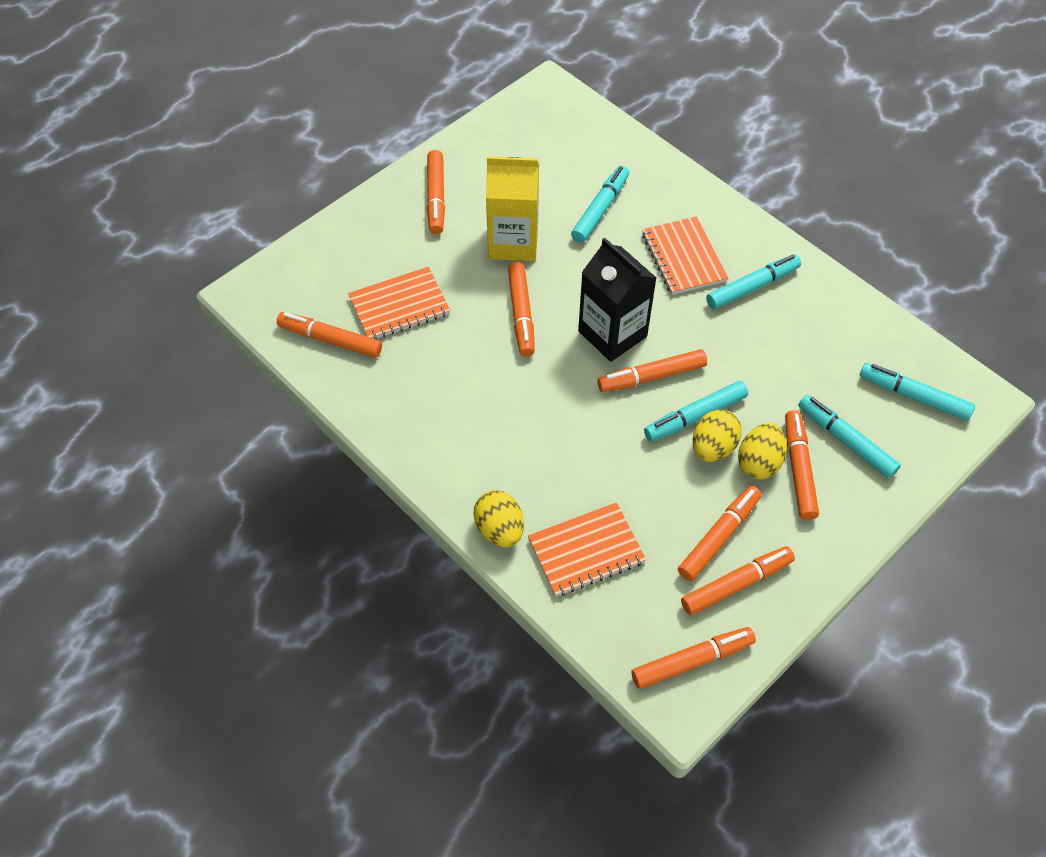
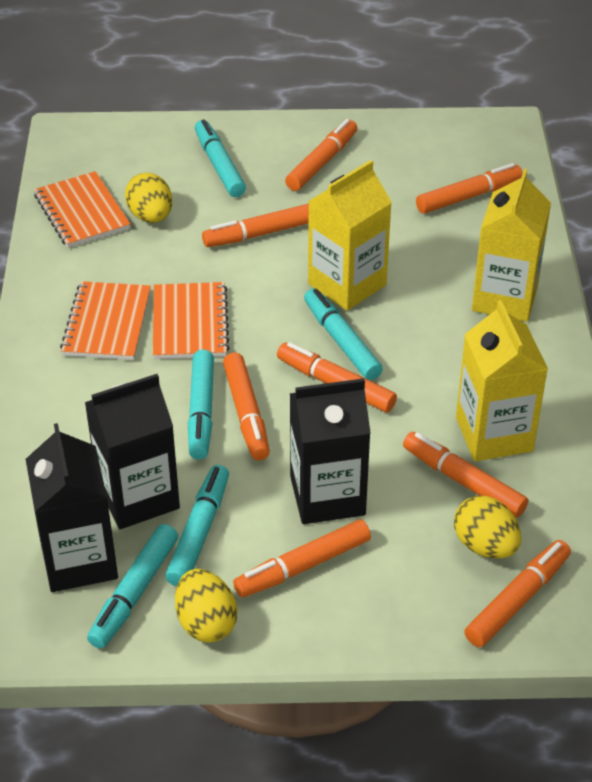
black carton: 1 -> 3
yellow carton: 1 -> 3

